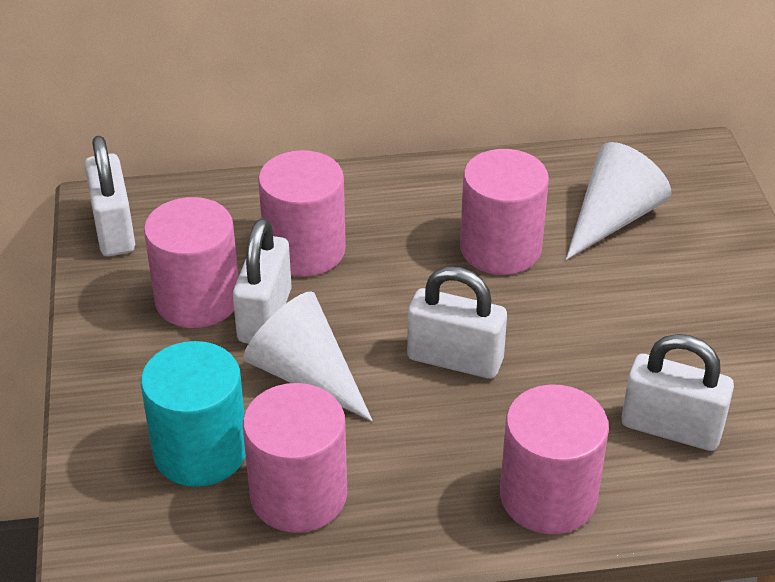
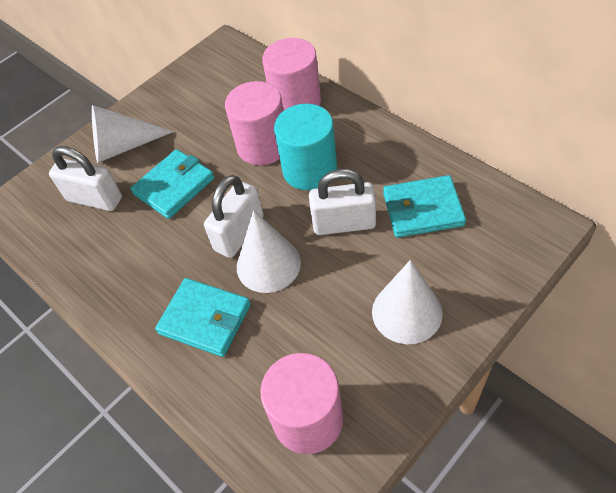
pink cylinder: 5 -> 3
turquoise wallet: 0 -> 3
white cone: 2 -> 3
white padlock: 4 -> 3

